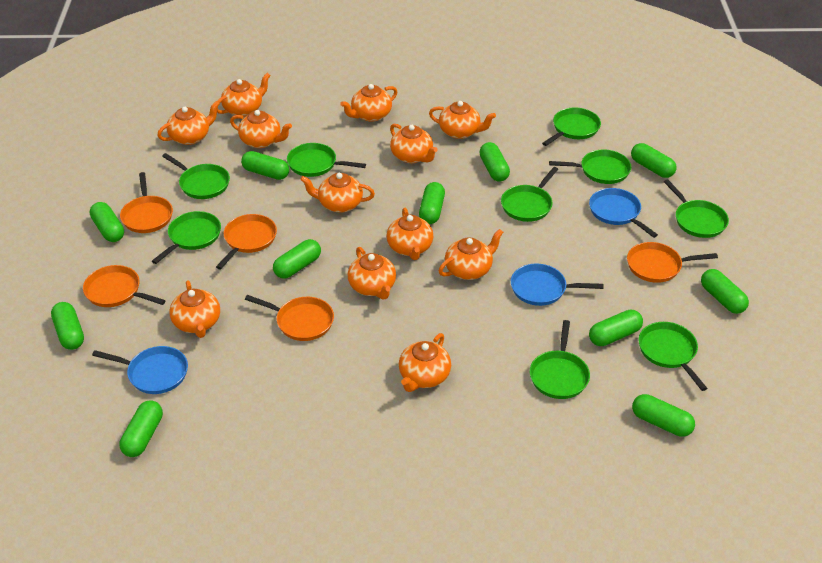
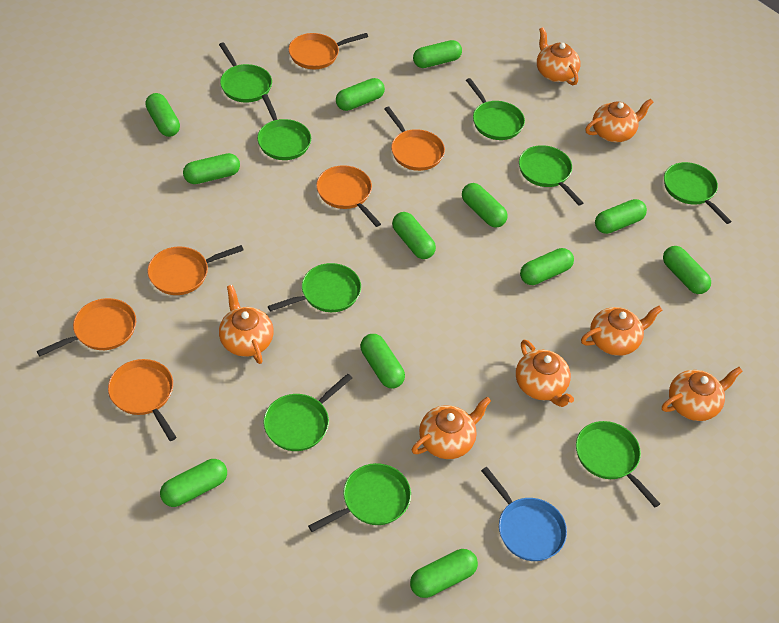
blue pan: 3 -> 1
green capsule: 11 -> 12
orange pan: 5 -> 6
orange teapot: 12 -> 7

